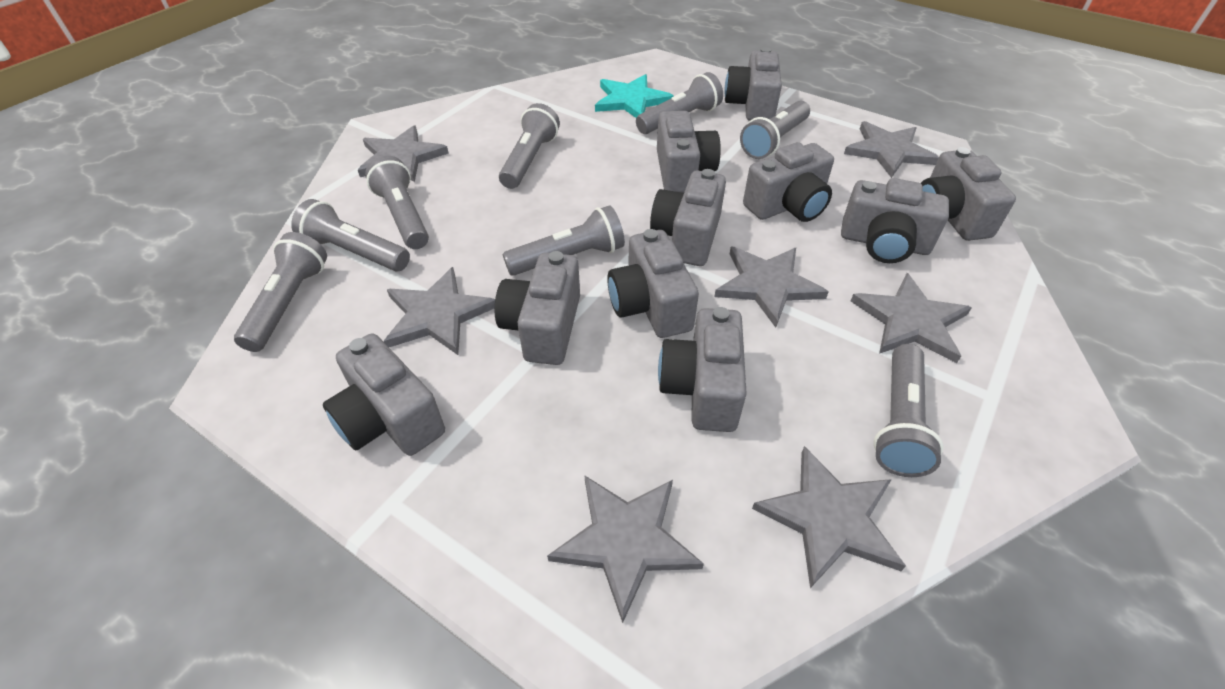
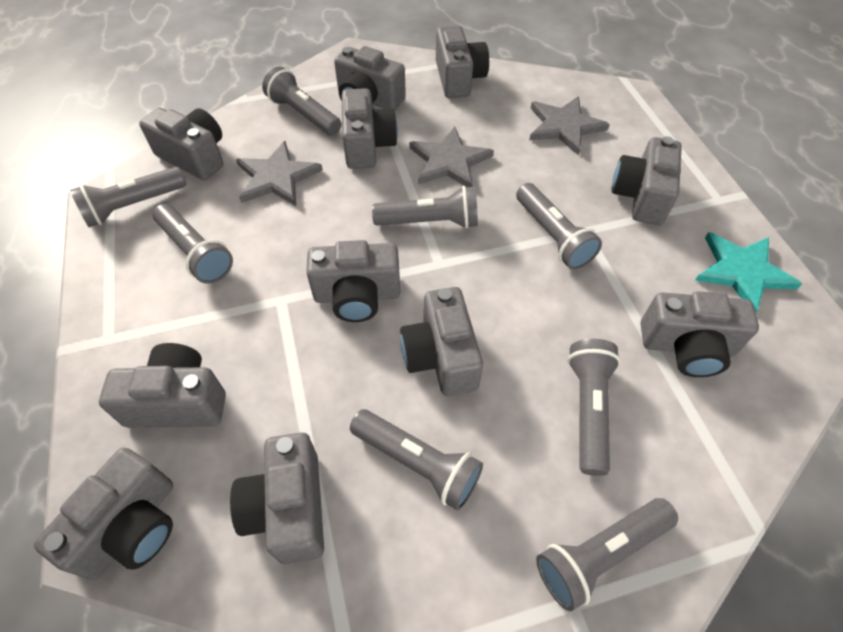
grey camera: 10 -> 11
grey star: 7 -> 3

